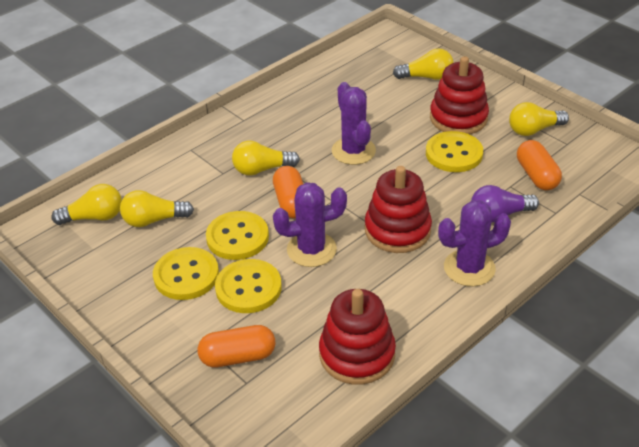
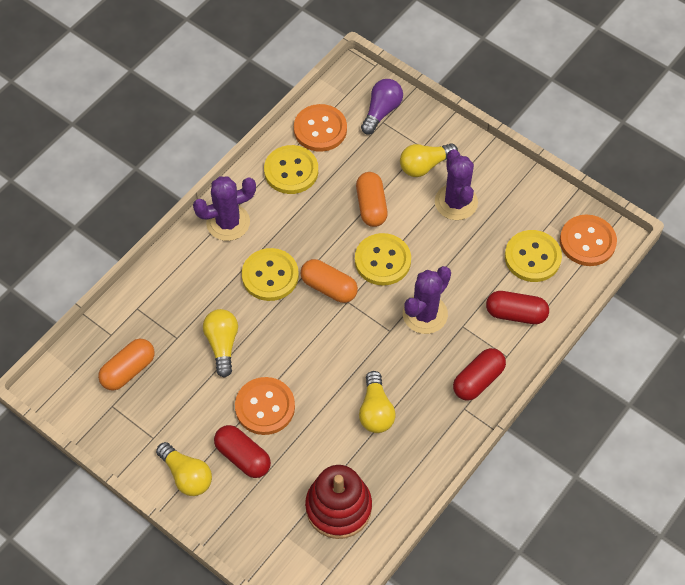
orange button: 0 -> 3
red capsule: 0 -> 3
red stacking toy: 3 -> 1
yellow light bulb: 5 -> 4

